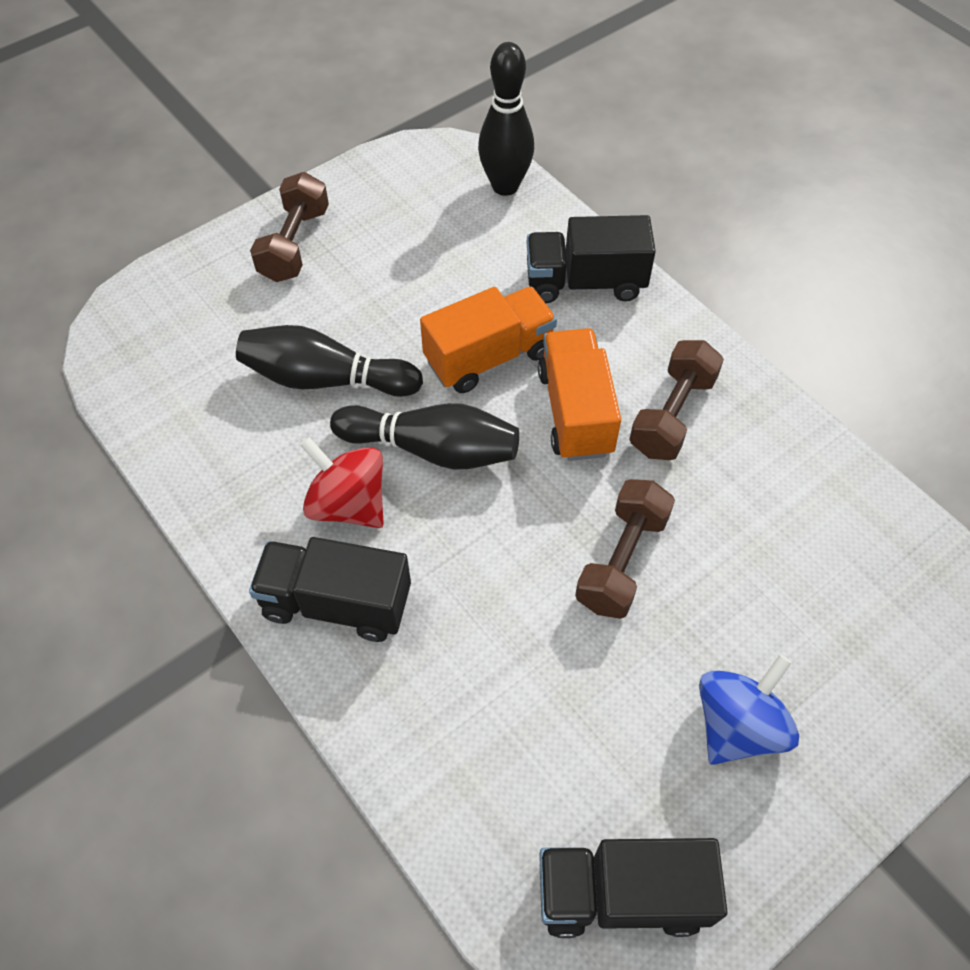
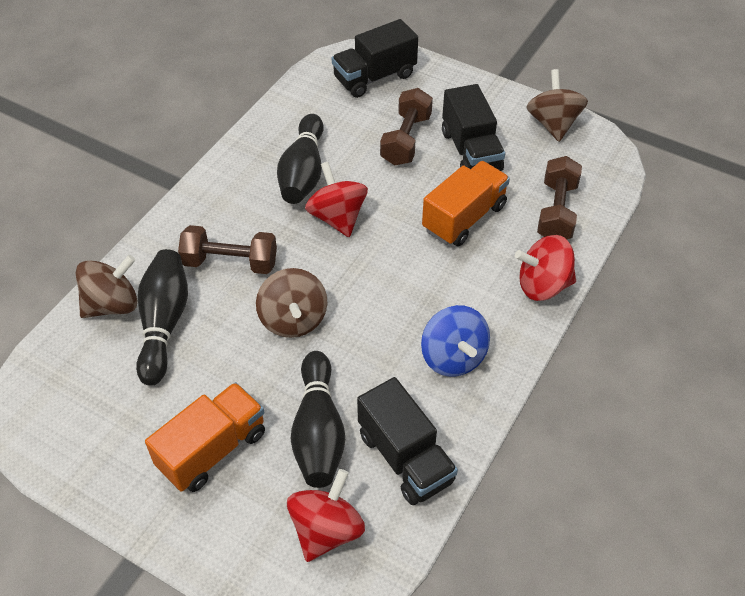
brown spinning top: 0 -> 3
red spinning top: 1 -> 3

